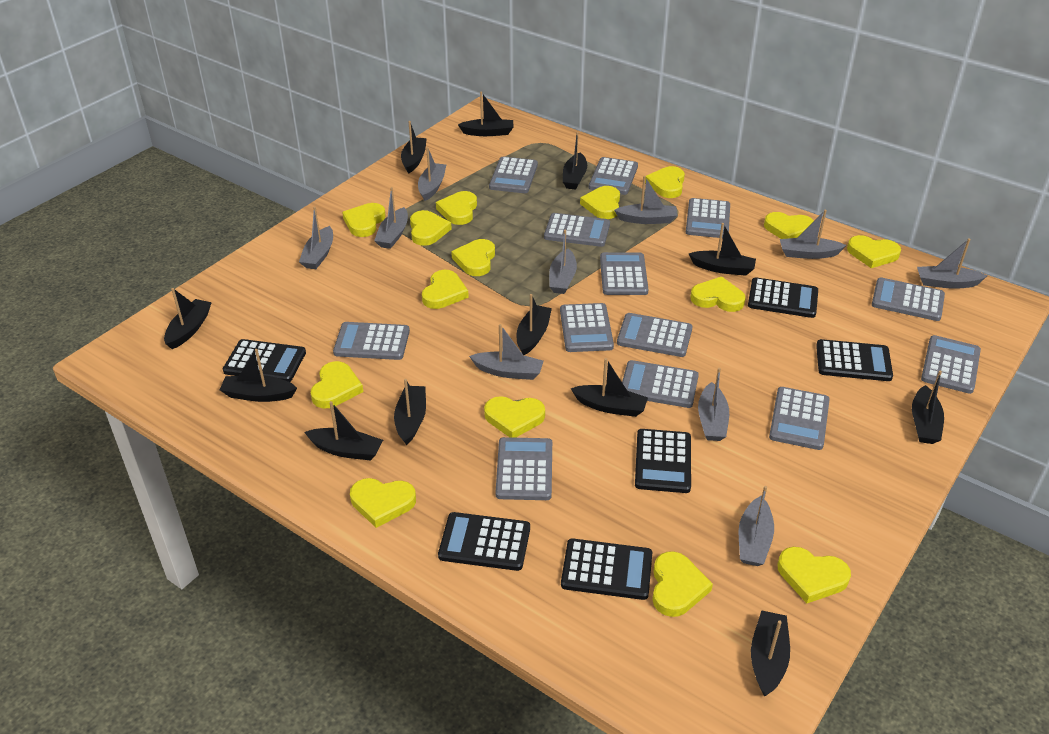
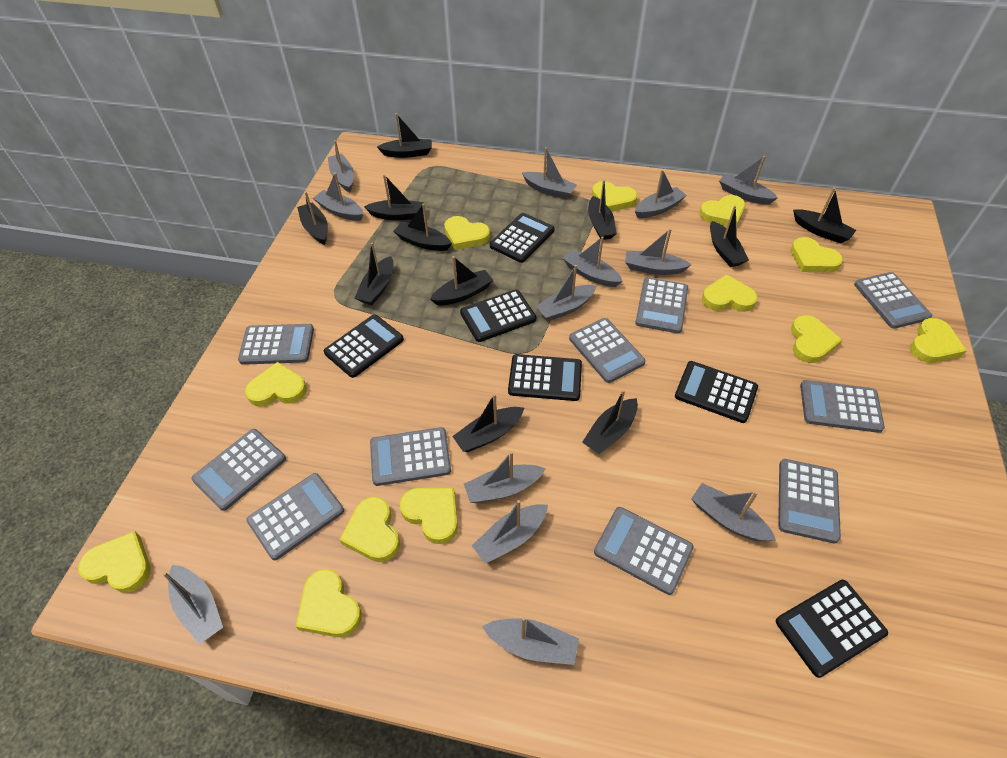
black boat: 12 -> 11
grey boat: 10 -> 13
grey calculator: 13 -> 10
yellow heart: 15 -> 12

